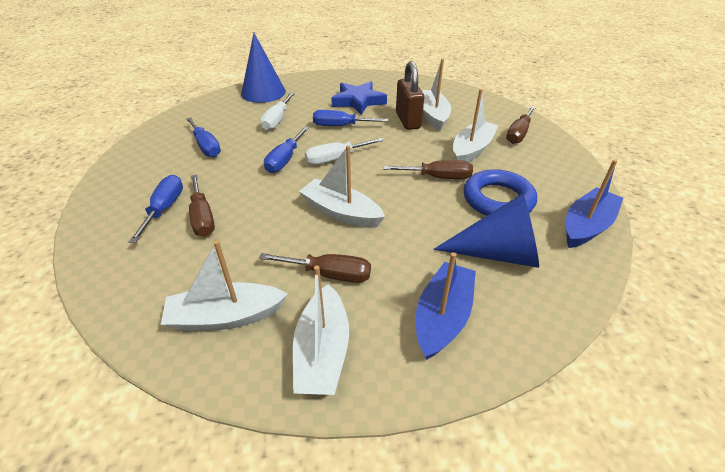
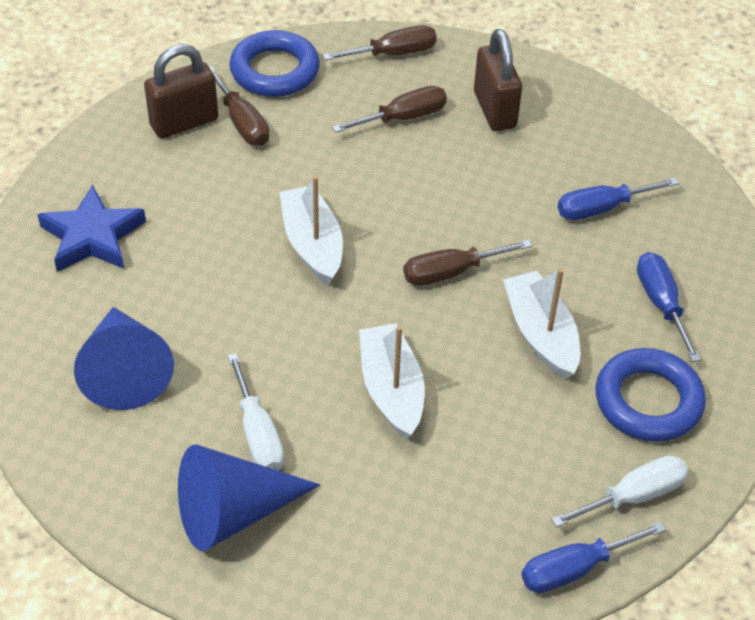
blue boat: 2 -> 0
blue ring: 1 -> 2
blue screwdriver: 4 -> 3
brown padlock: 1 -> 2
white boat: 5 -> 3

